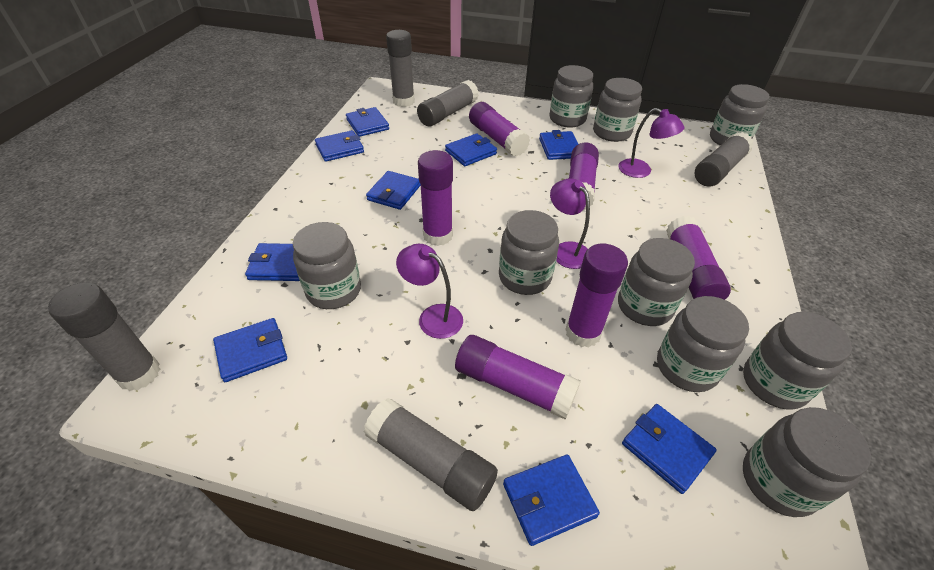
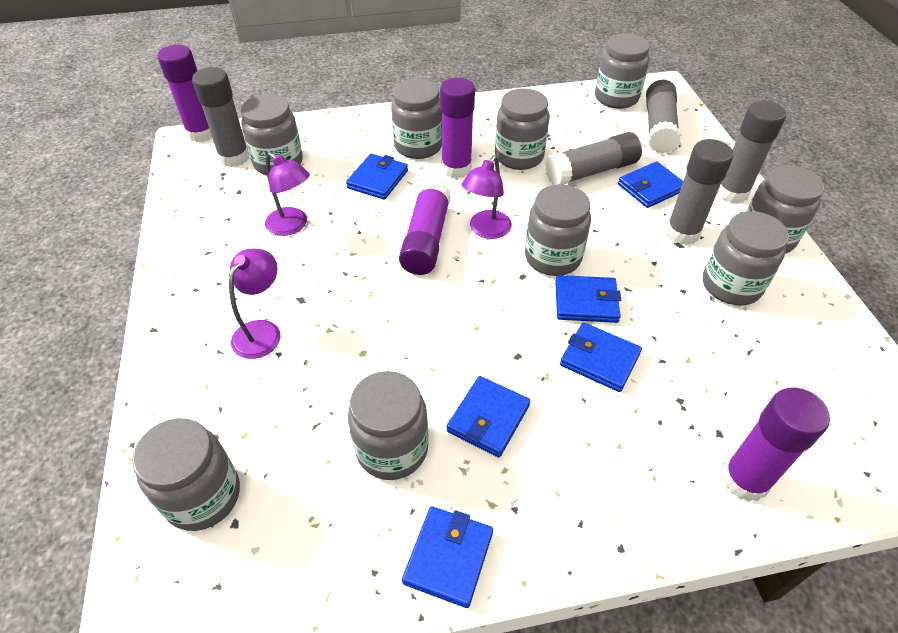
blue wallet: 9 -> 6
purple glue stick: 6 -> 4

